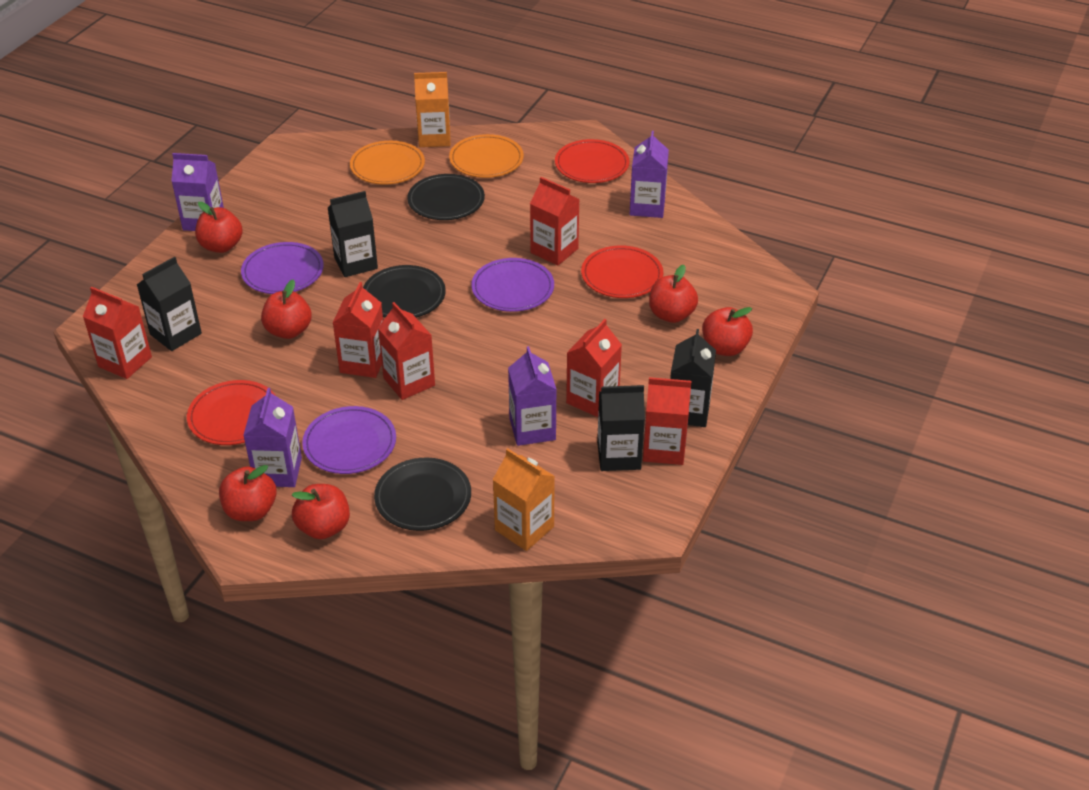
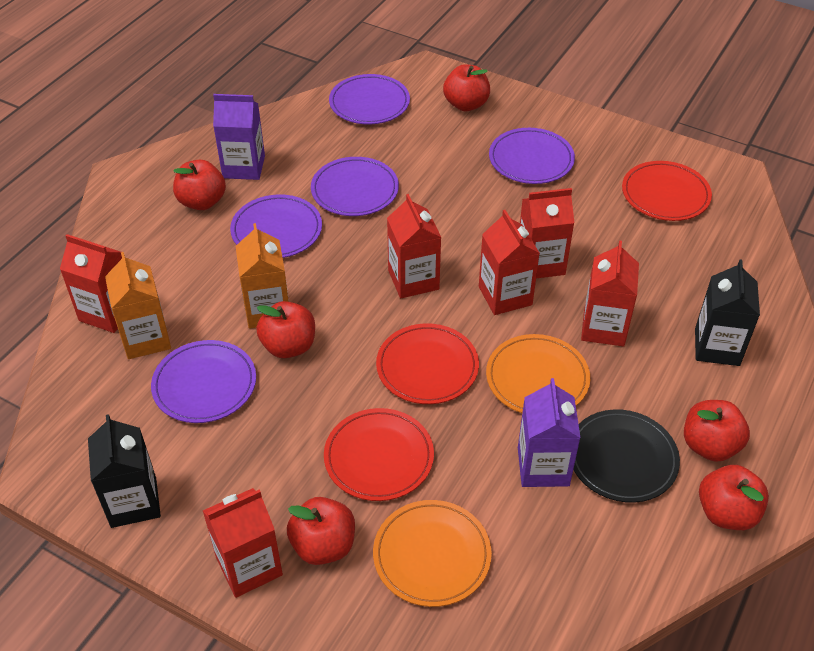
black carton: 4 -> 2
black plate: 3 -> 1
purple carton: 4 -> 2
purple plate: 3 -> 5

